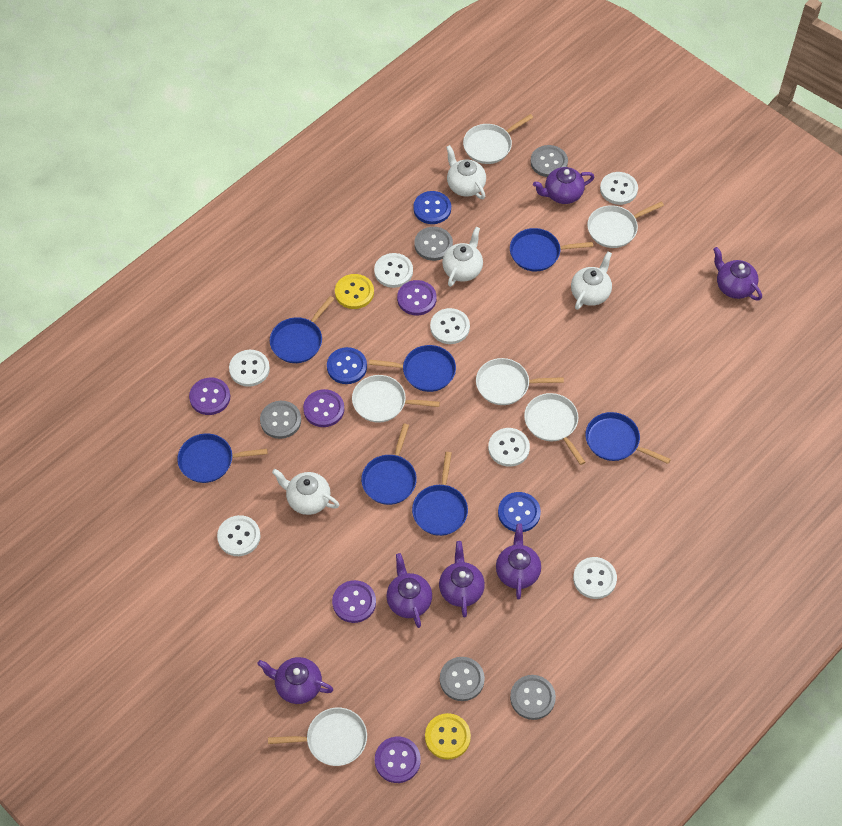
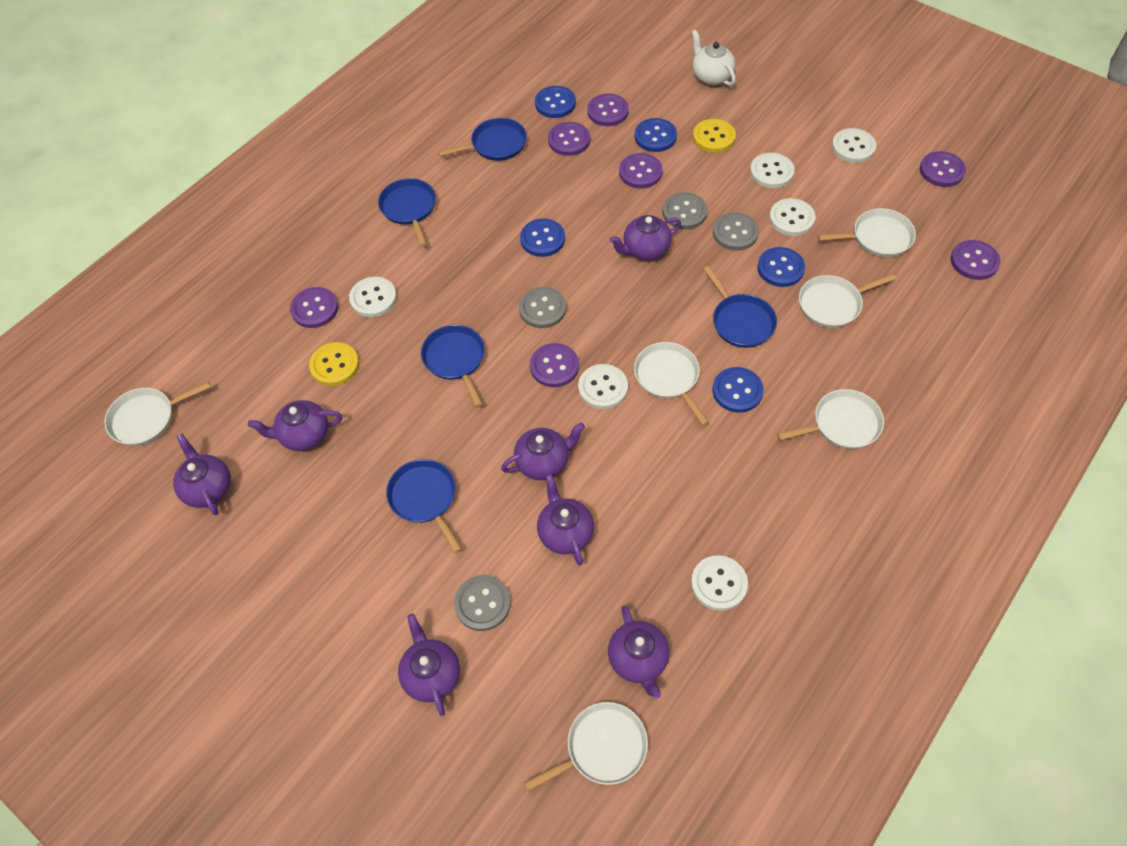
blue button: 3 -> 5
blue pan: 7 -> 5
grey button: 5 -> 4
purple button: 5 -> 7
purple teapot: 6 -> 7
white button: 7 -> 6
white teapot: 4 -> 1

